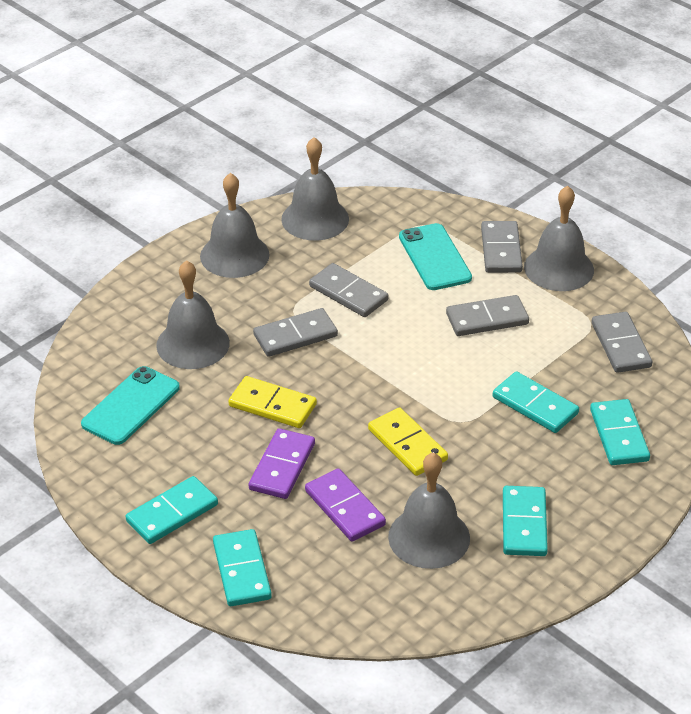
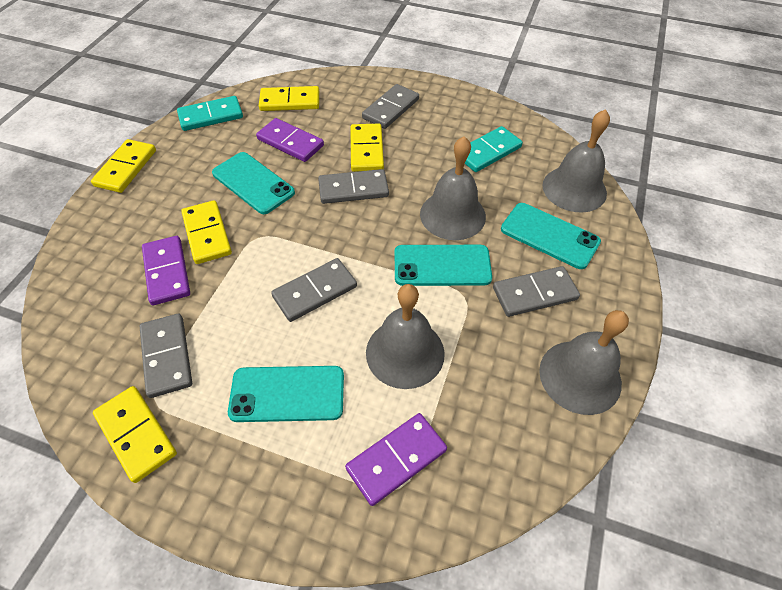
grey bell: 5 -> 4
purple domino: 2 -> 3
turquoise domino: 5 -> 2
turquoise phone: 2 -> 4
yellow domino: 2 -> 5

